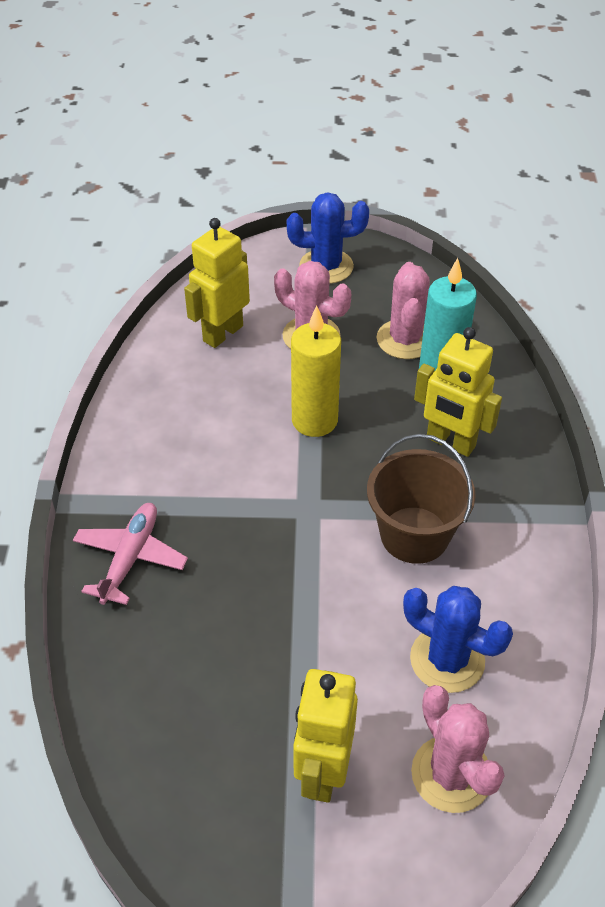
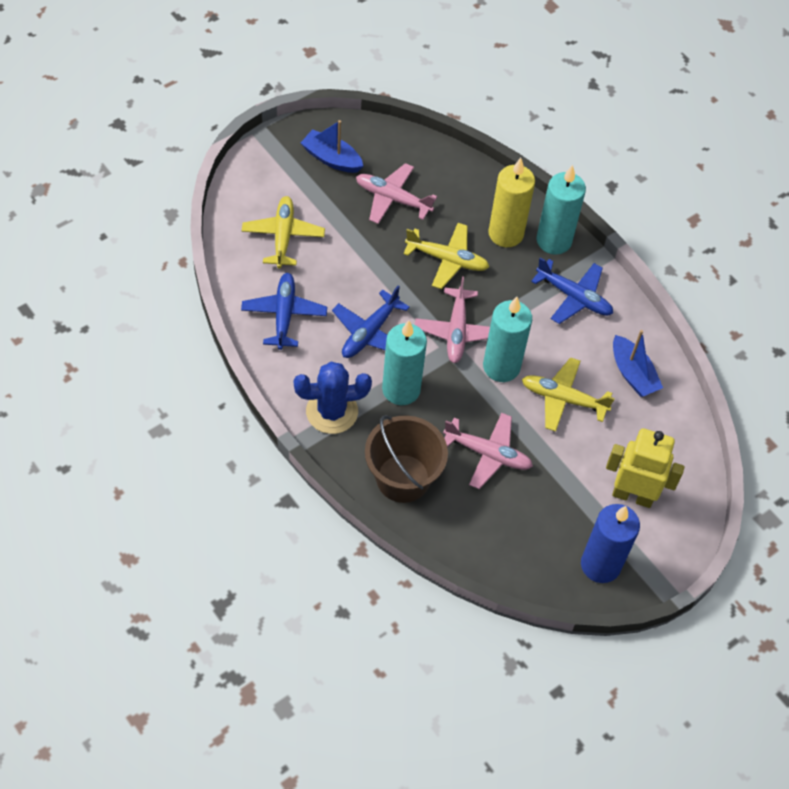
blue boat: 0 -> 2
blue cactus: 2 -> 1
blue candle: 0 -> 1
blue plane: 0 -> 3
pink cactus: 3 -> 0
pink plane: 1 -> 3
turquoise candle: 1 -> 3
yellow plane: 0 -> 3
yellow robot: 3 -> 1

